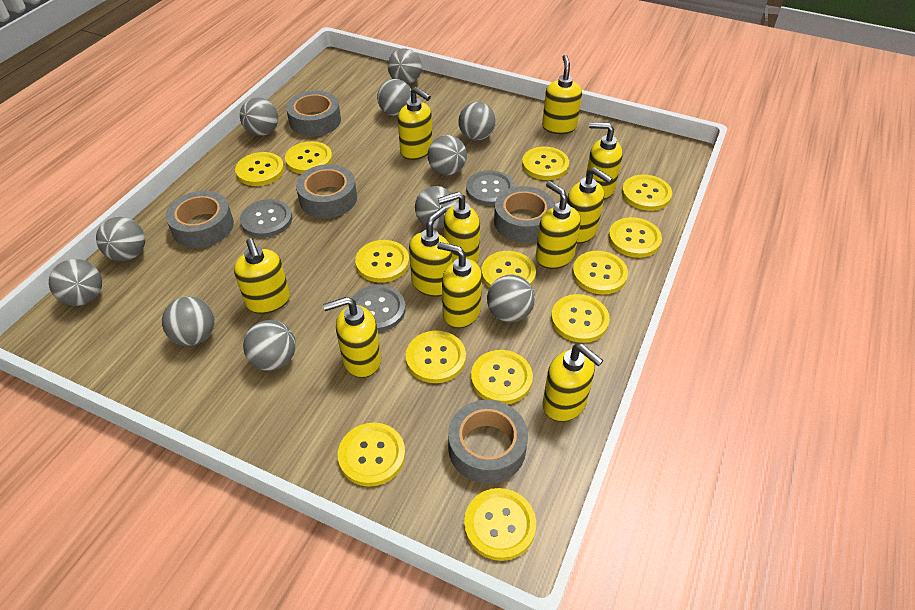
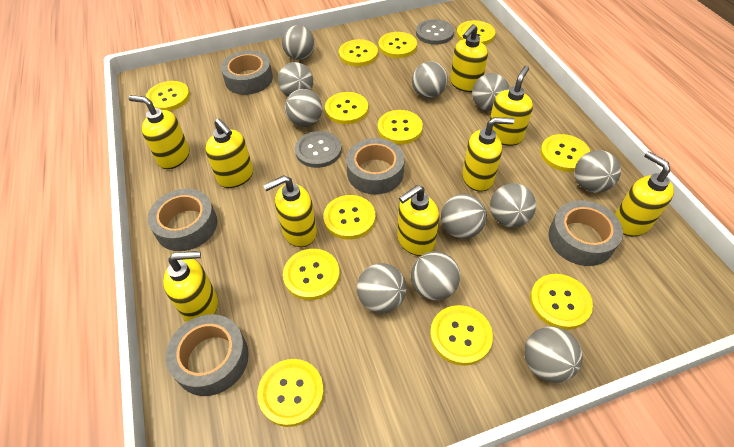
grey button: 3 -> 2
yellow button: 13 -> 12
yellow soap dispenser: 11 -> 9

